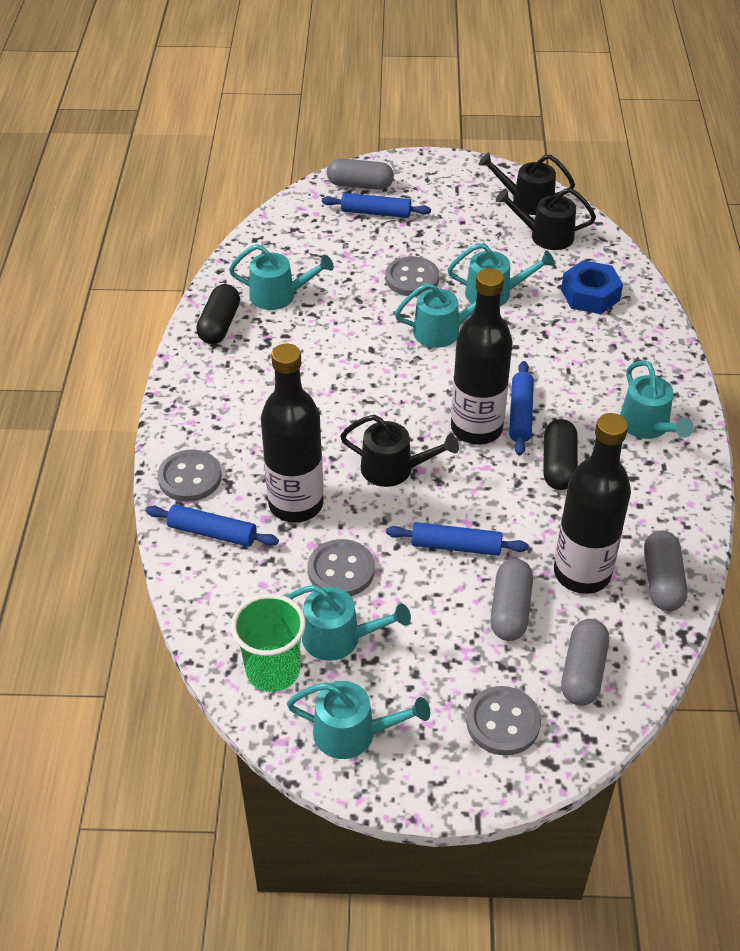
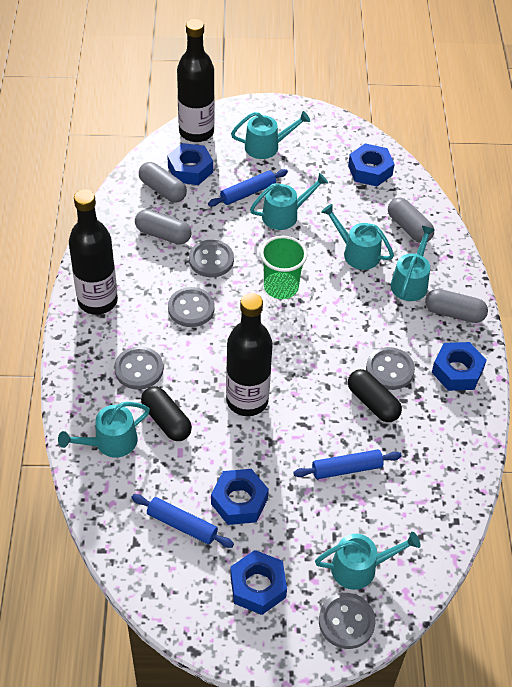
black watering can: 3 -> 0
blue nut: 1 -> 5
blue rolling pin: 4 -> 3
grey button: 4 -> 5

